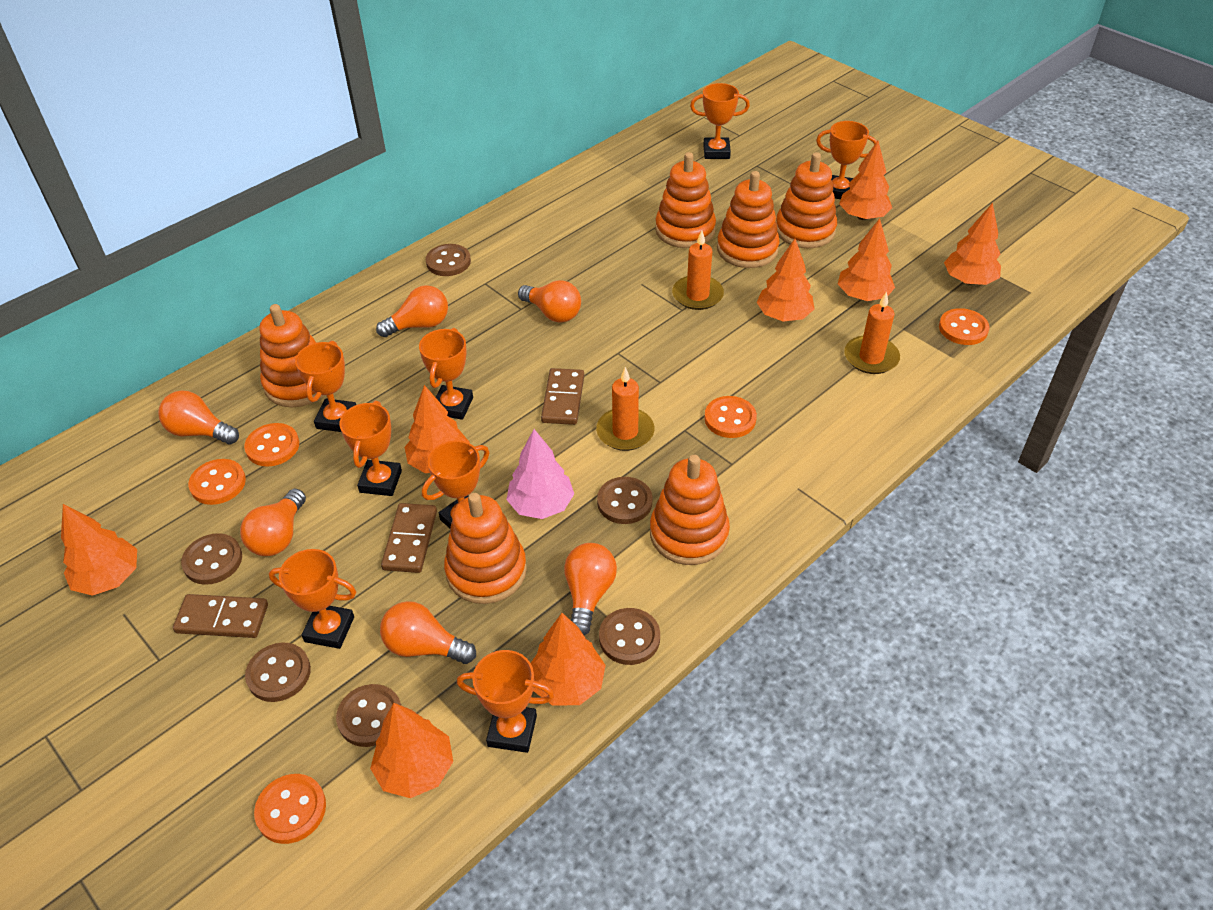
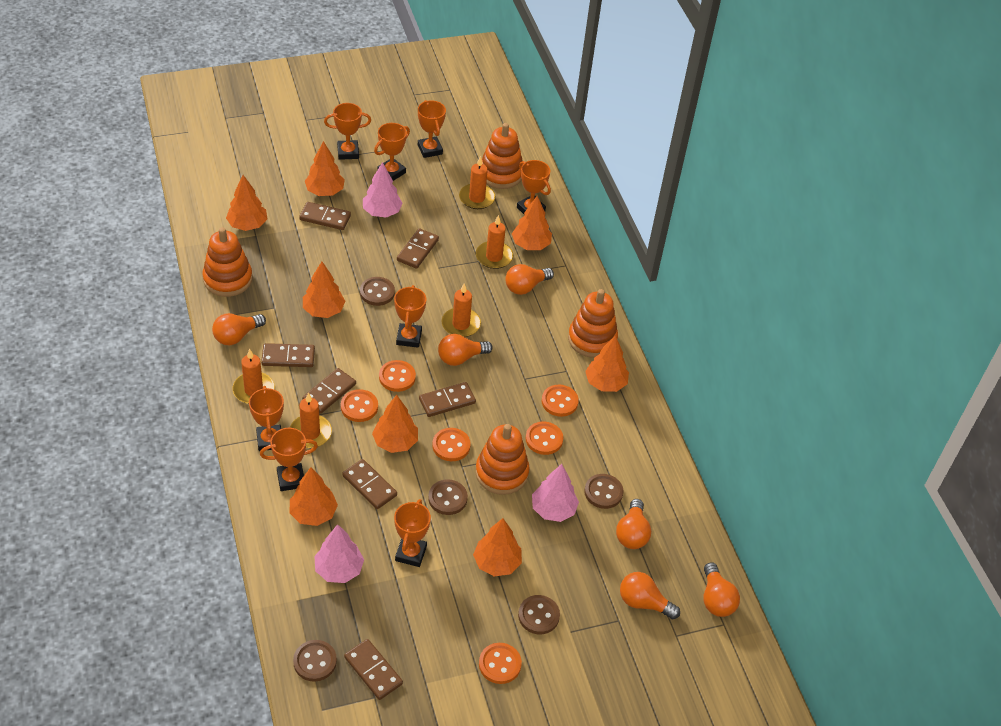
brown button: 6 -> 5
brown domino: 3 -> 7
orange button: 5 -> 6
orange candle: 3 -> 5
orange stacking toy: 6 -> 4
pink tree: 1 -> 3

